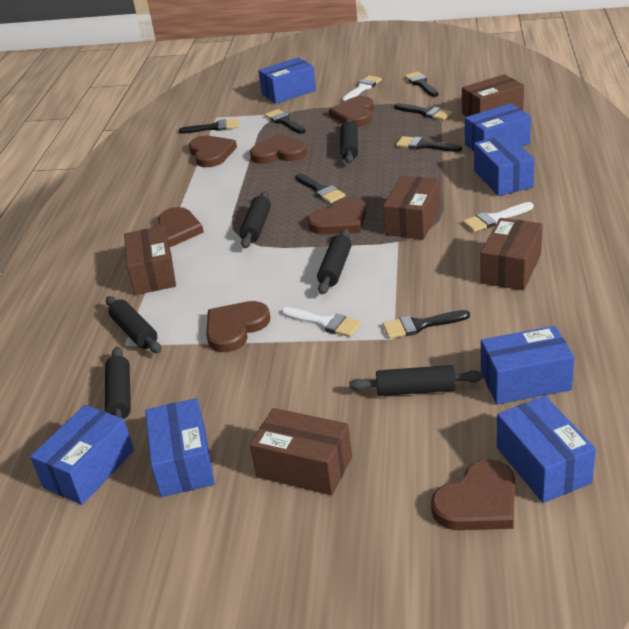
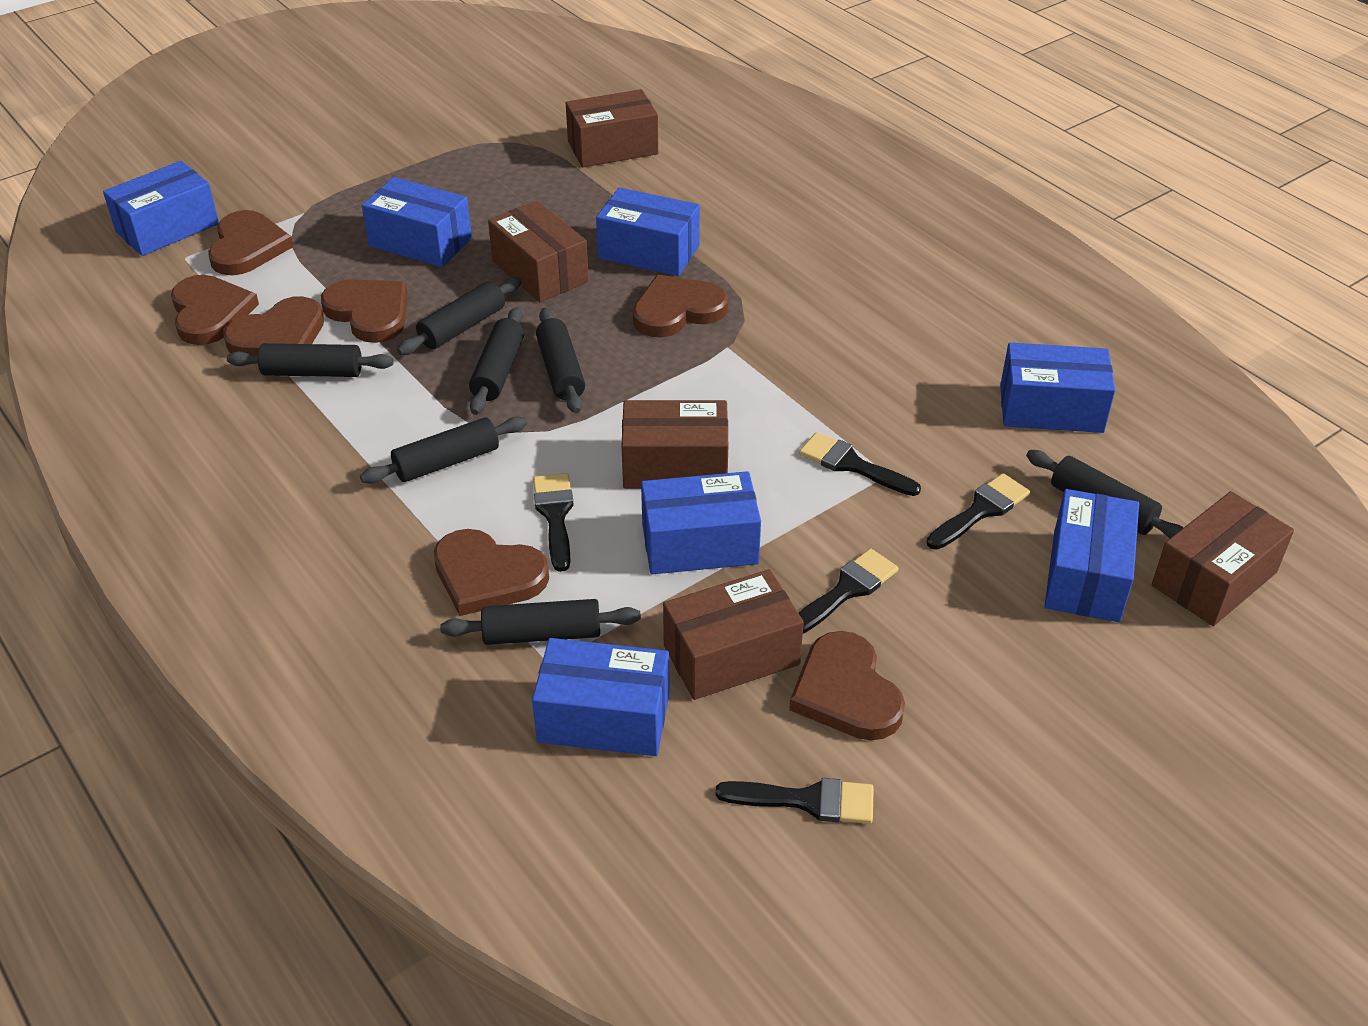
black brush: 7 -> 5
black rolling pin: 6 -> 7
white brush: 3 -> 0

